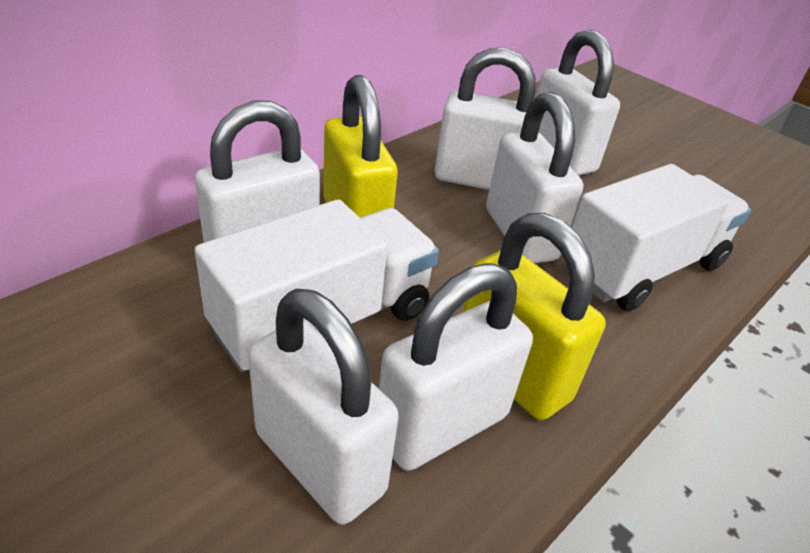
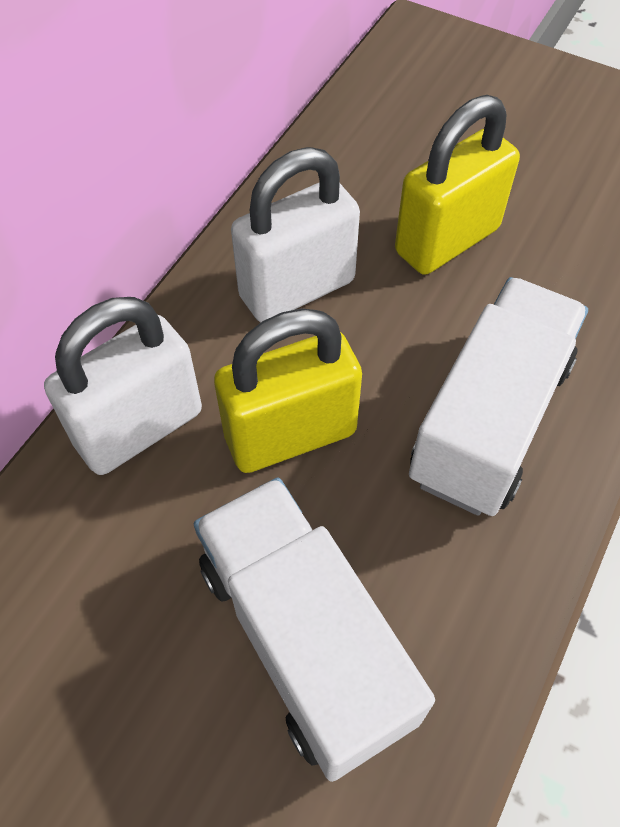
white padlock: 6 -> 2

